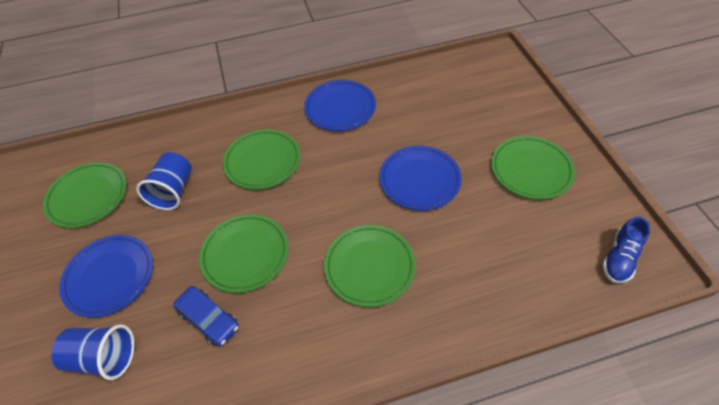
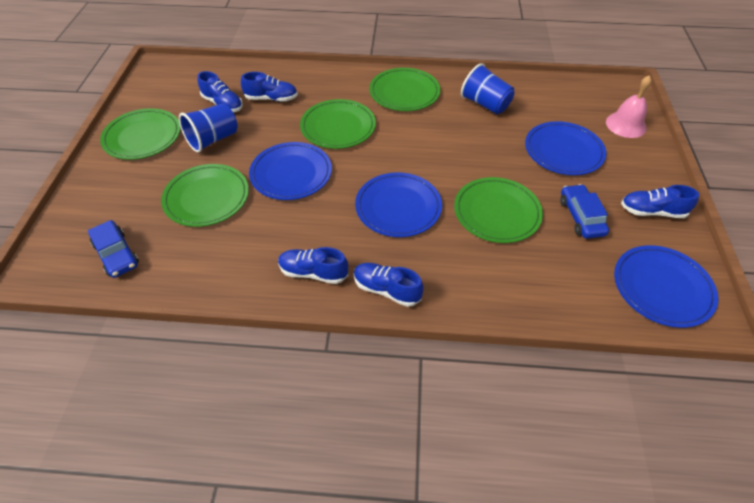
blue car: 1 -> 2
blue plate: 3 -> 4
blue shoe: 1 -> 5
pink bell: 0 -> 1

